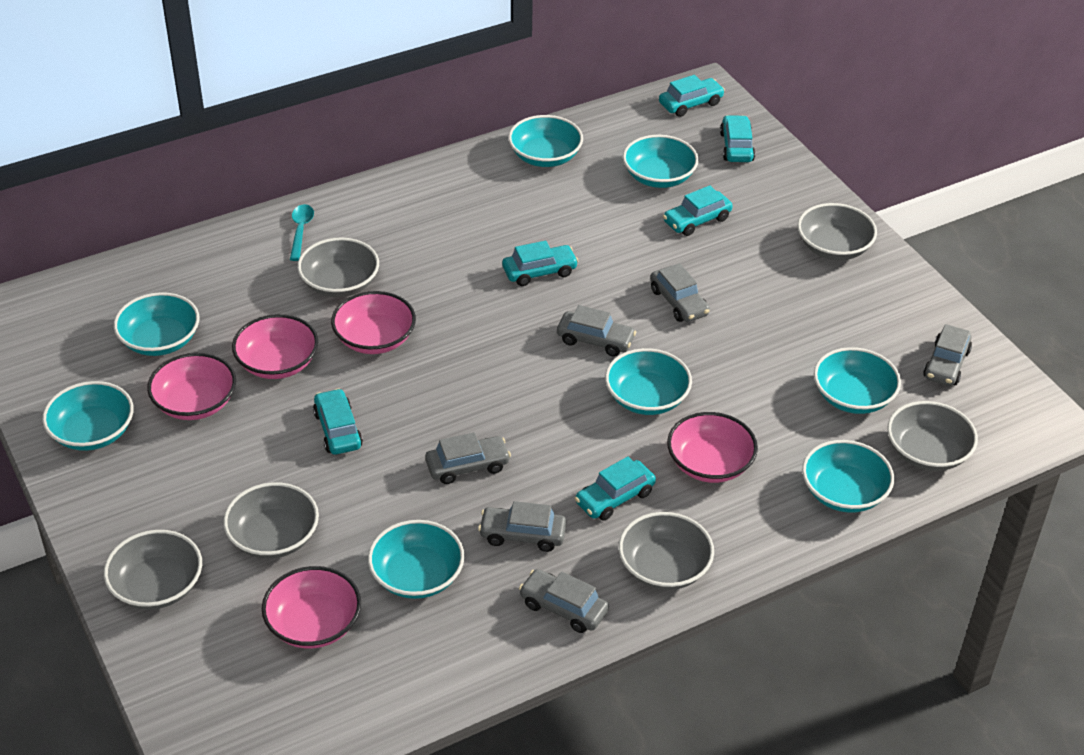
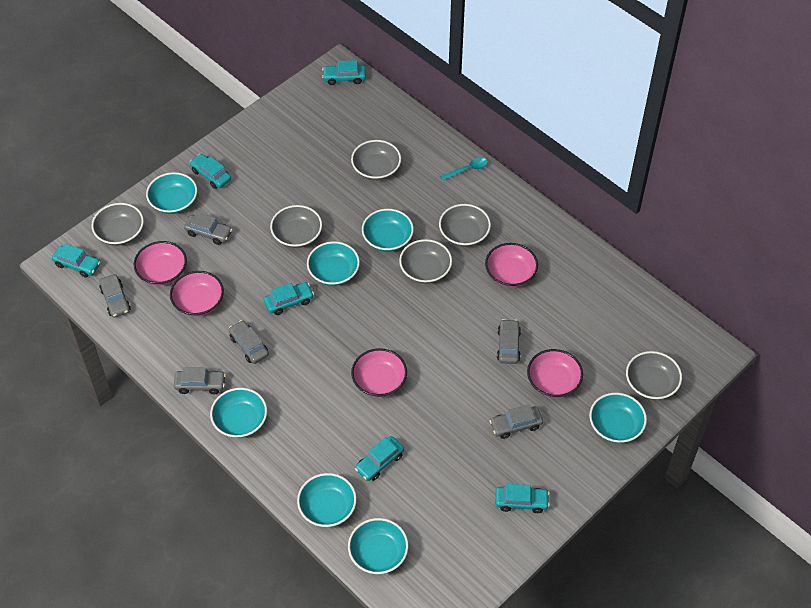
turquoise bowl: 8 -> 7

